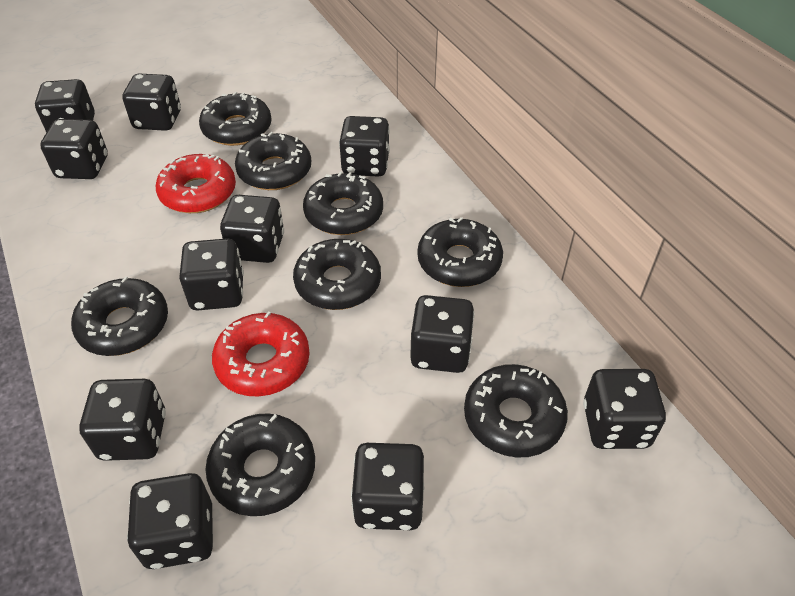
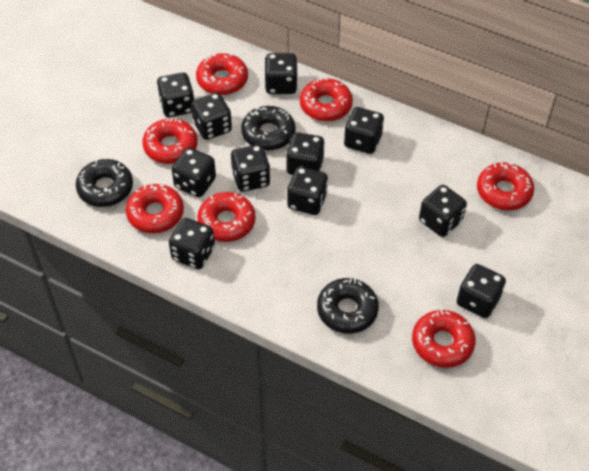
black donut: 8 -> 3
red donut: 2 -> 7

